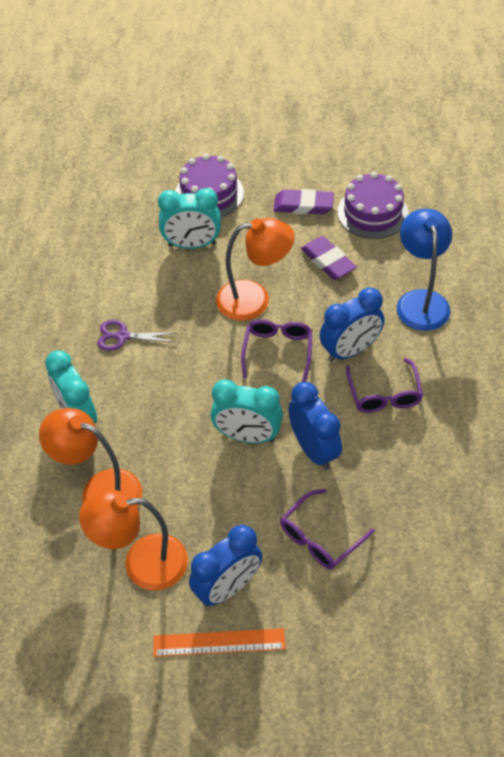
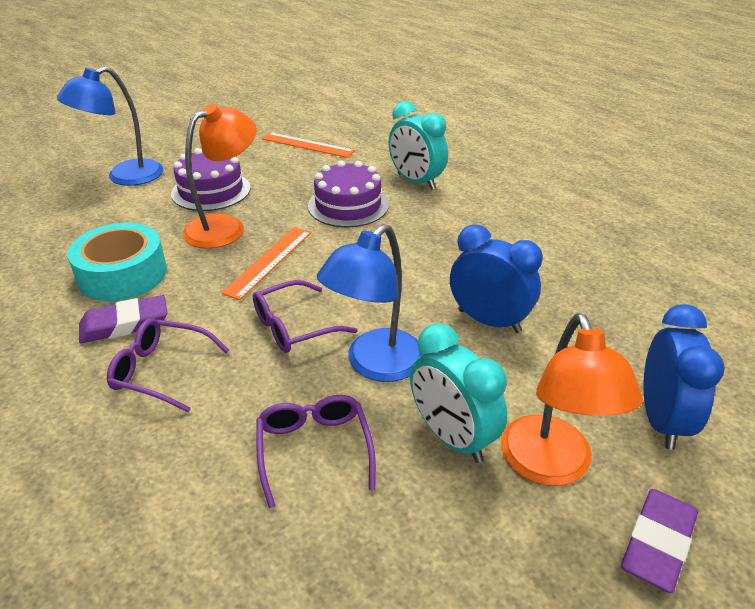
blue clock: 3 -> 2
blue lamp: 1 -> 2
orange lamp: 3 -> 2
orange ruler: 1 -> 2
purple scissors: 1 -> 0
turquoise clock: 3 -> 2
turquoise tape: 0 -> 1

